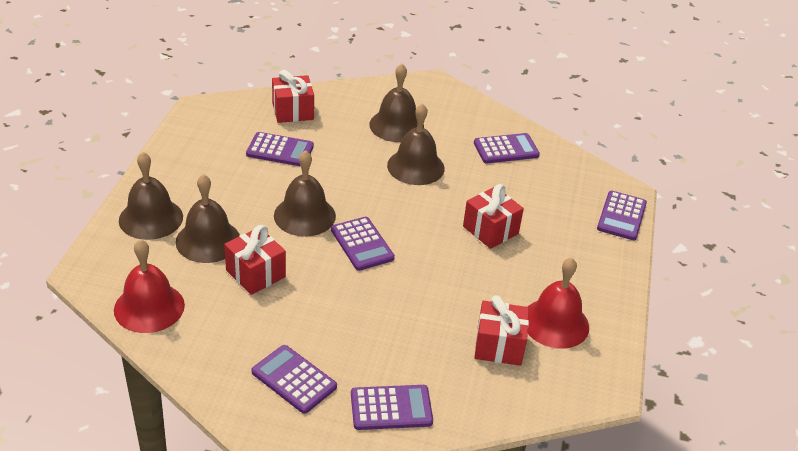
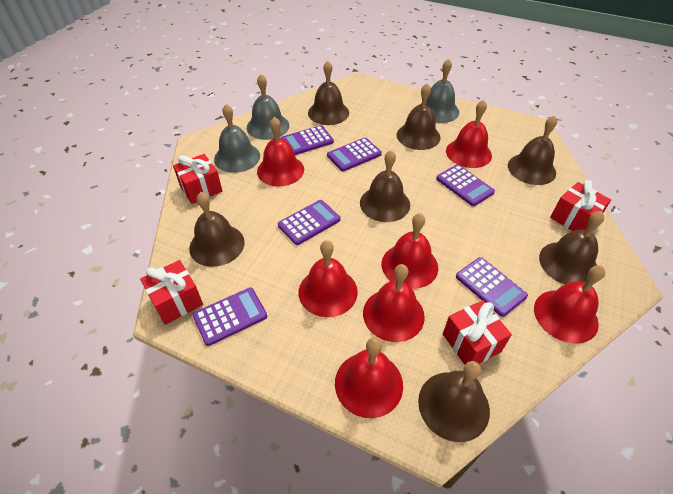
brown bell: 5 -> 7
grey bell: 0 -> 3
red bell: 2 -> 7

